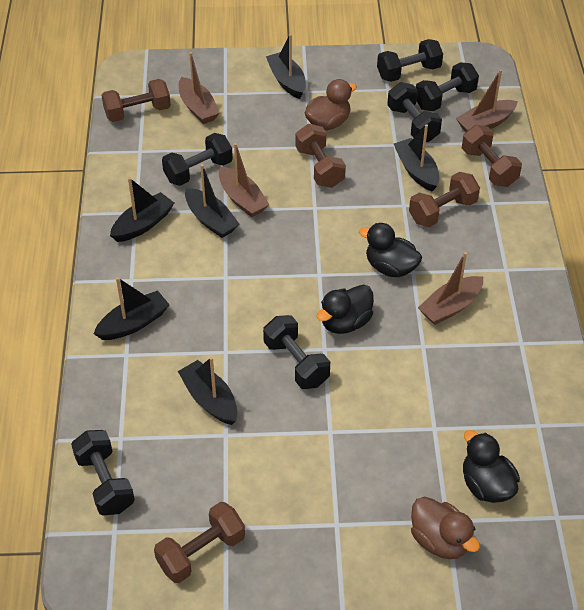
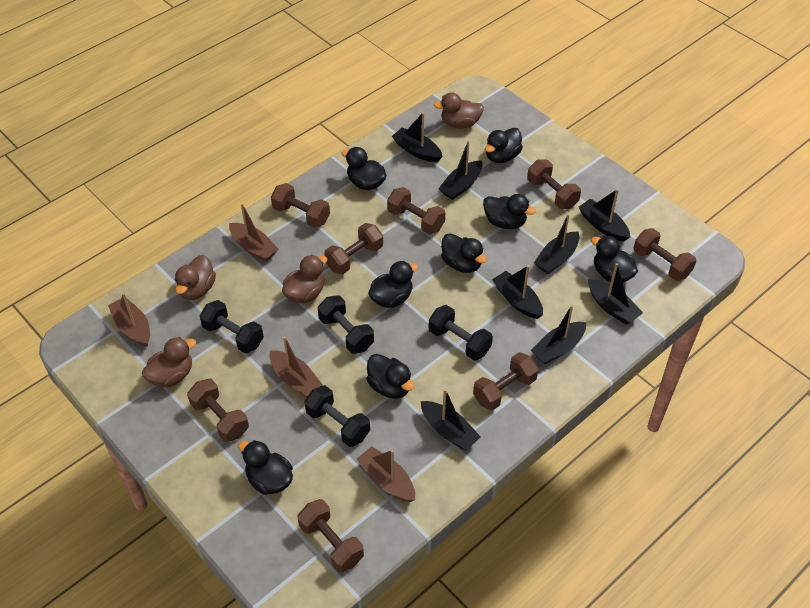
black boat: 6 -> 8
black duck: 3 -> 8
black dumbbell: 6 -> 4
brown duck: 2 -> 4
brown dumbbell: 5 -> 8

